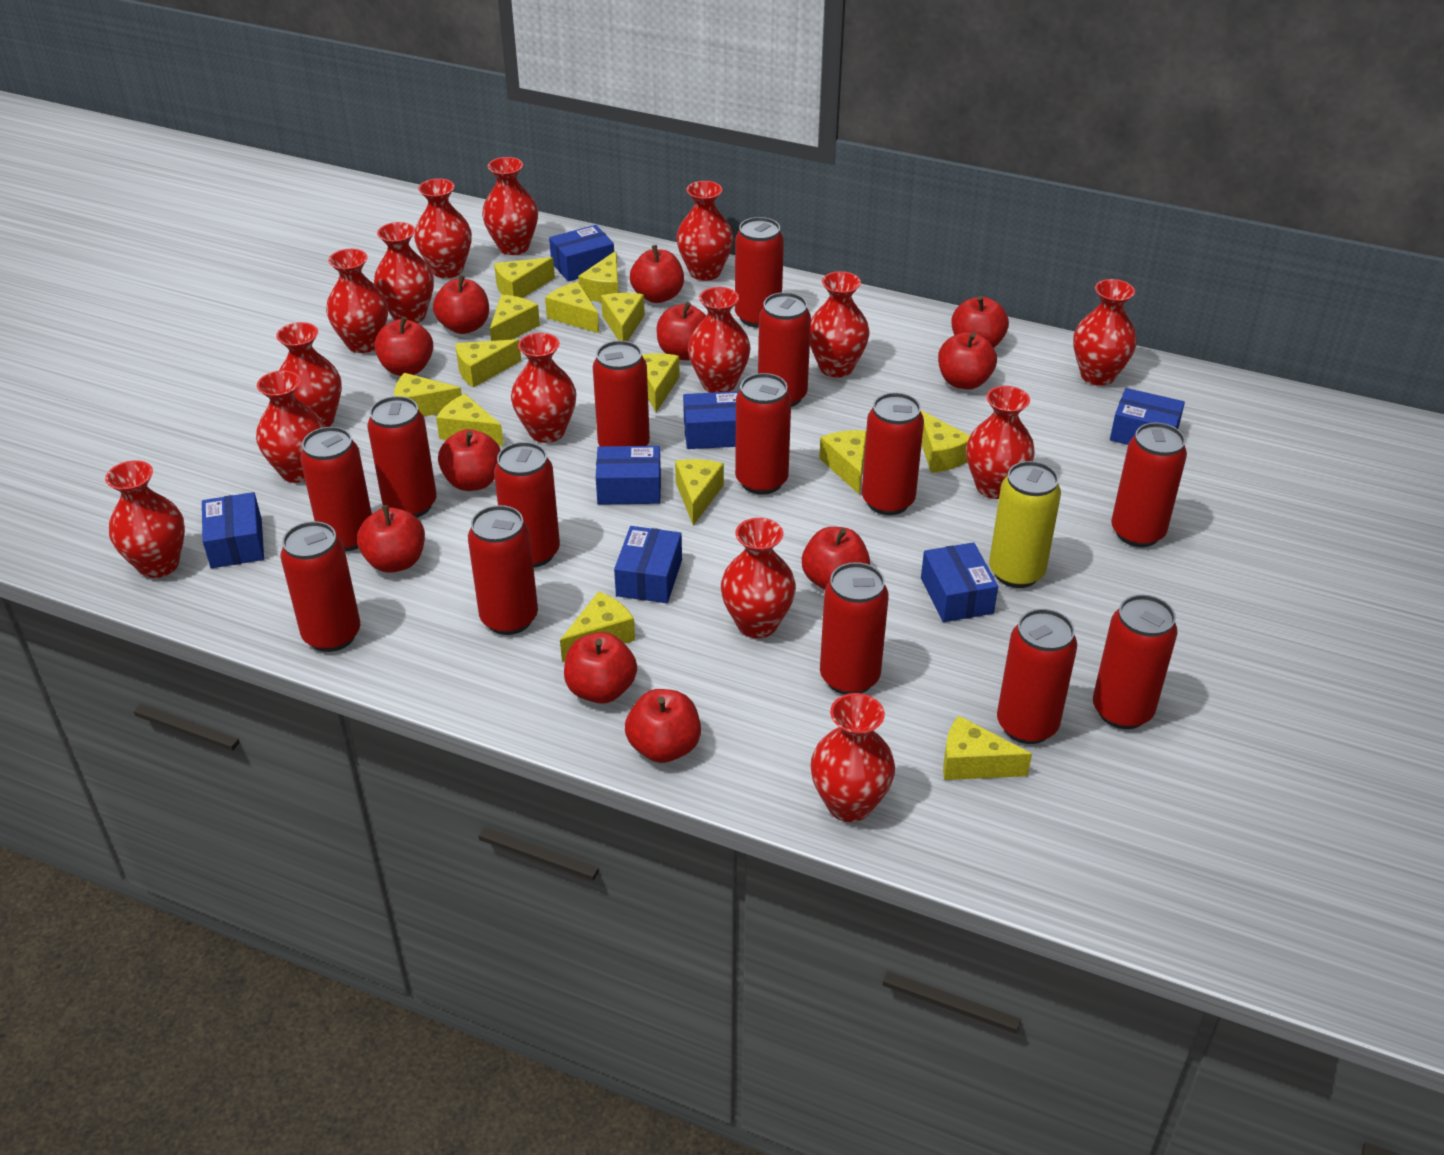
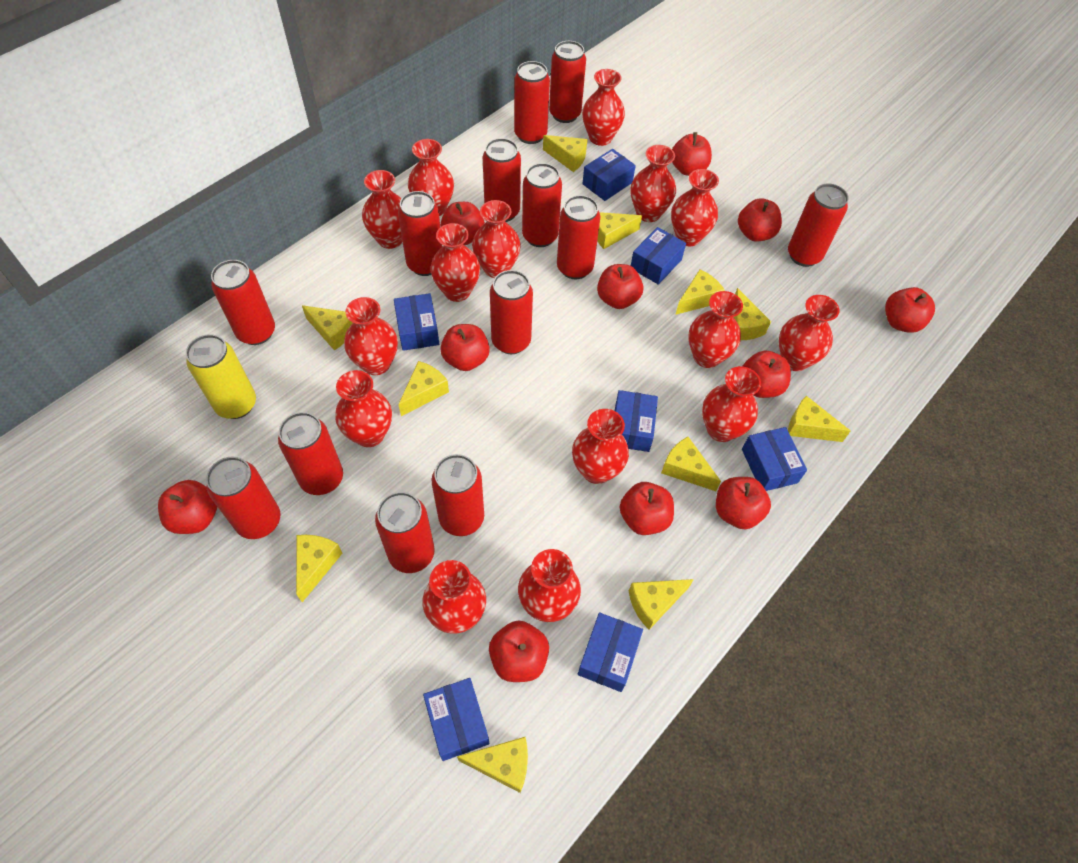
red can: 14 -> 13
yellow cheese: 14 -> 11

